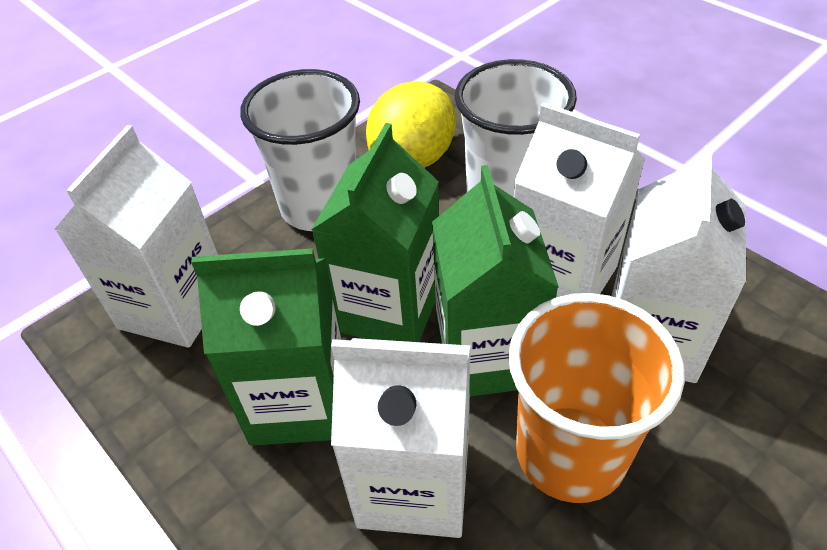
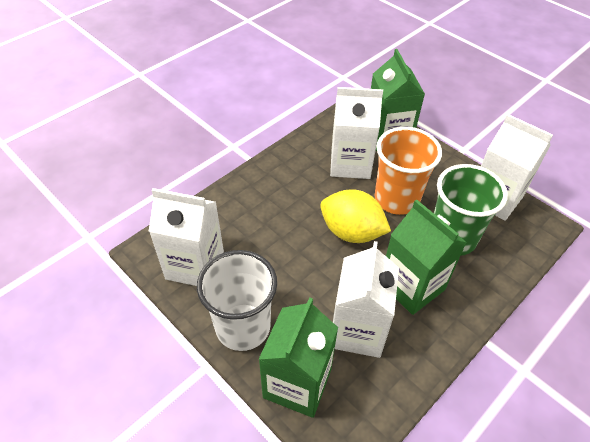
green cup: 0 -> 1
white cup: 2 -> 1

